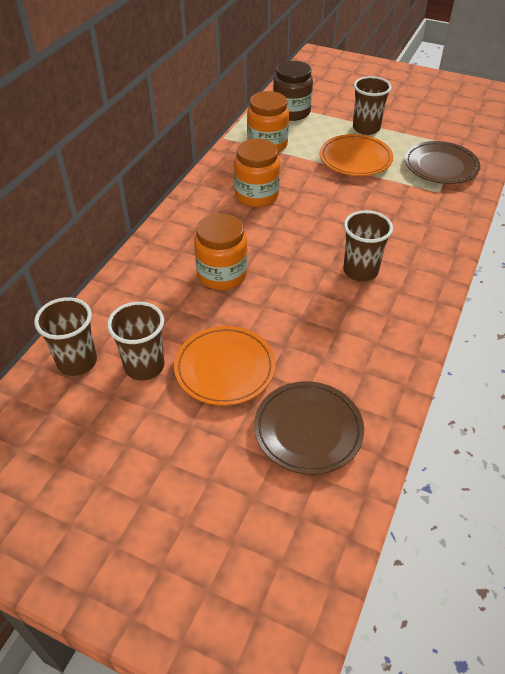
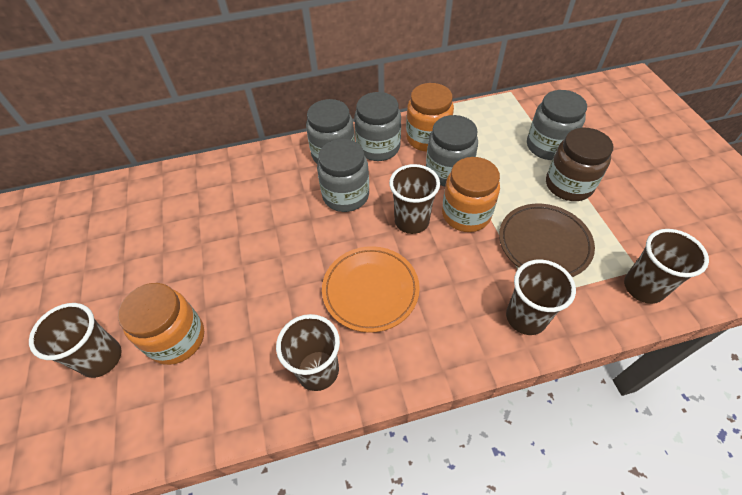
brown cup: 4 -> 5
brown plate: 2 -> 1
grey jar: 0 -> 5
orange plate: 2 -> 1

